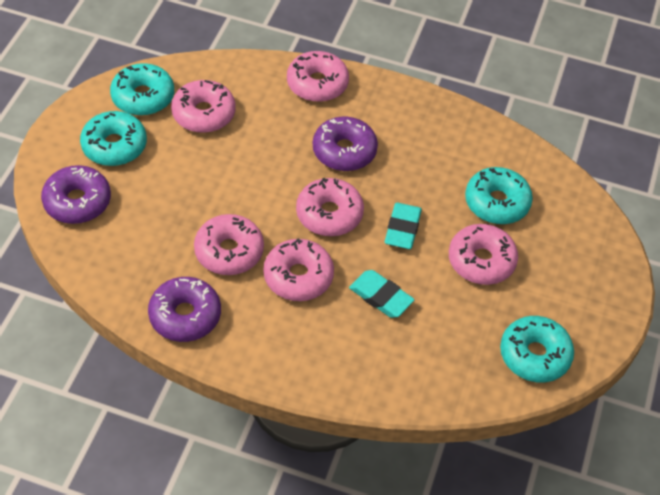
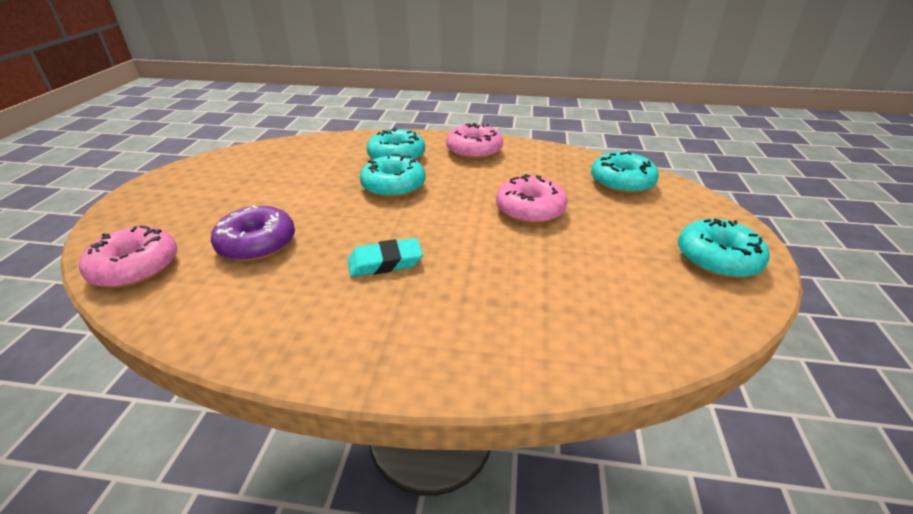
pink donut: 6 -> 3
purple donut: 3 -> 1
turquoise eraser: 2 -> 1

